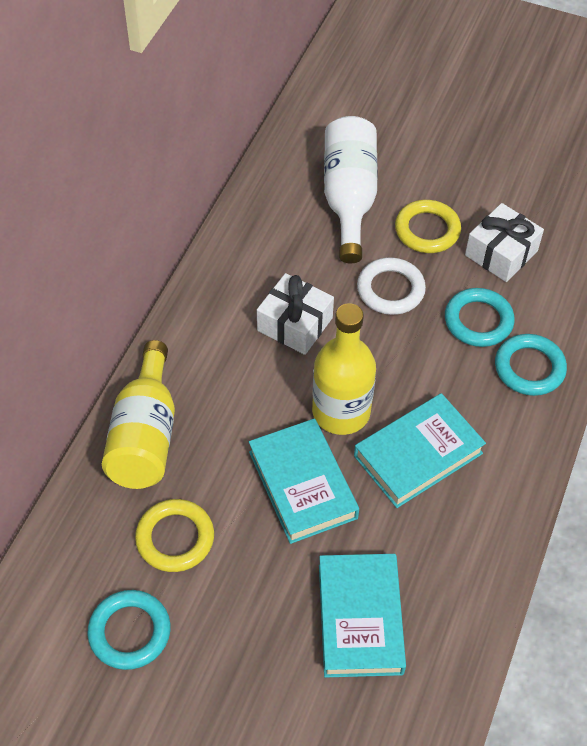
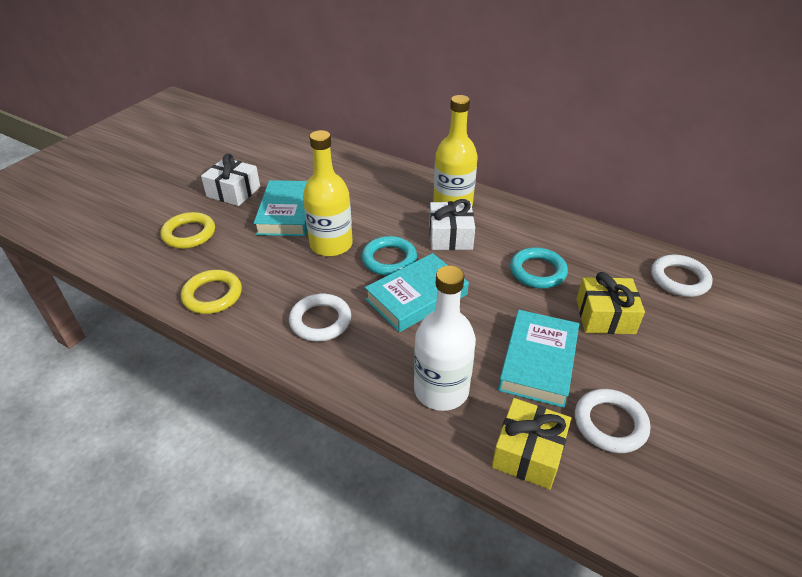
turquoise ring: 3 -> 2
white ring: 1 -> 3
yellow gift: 0 -> 2

